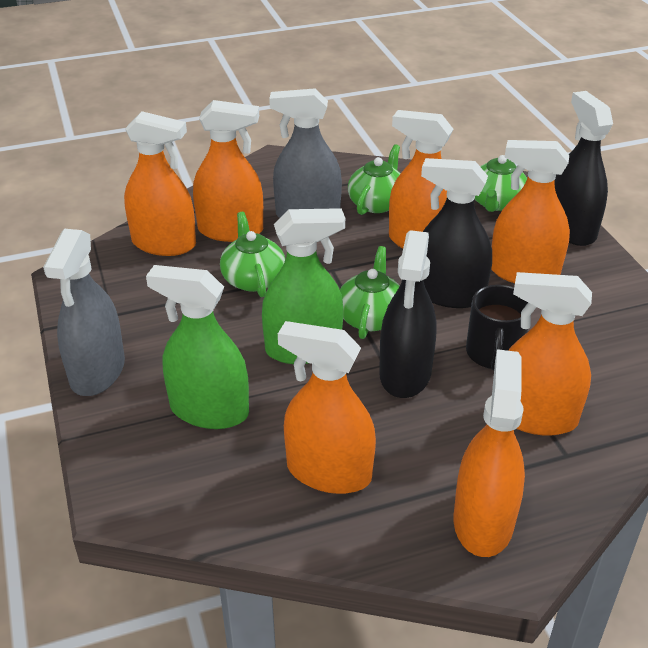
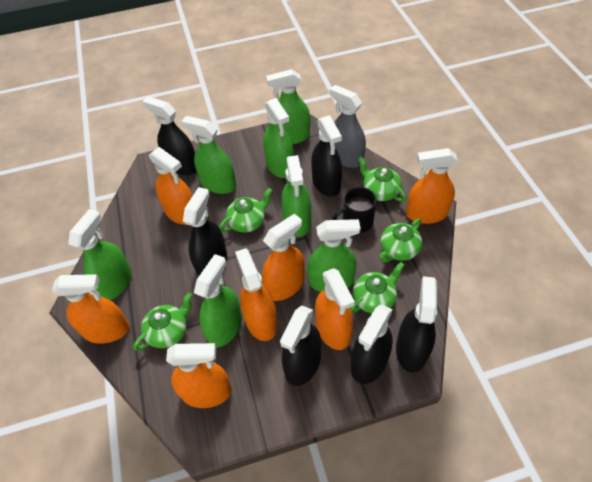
black spray bottle: 3 -> 6
green spray bottle: 2 -> 7
green teapot: 4 -> 5
grey spray bottle: 2 -> 1

